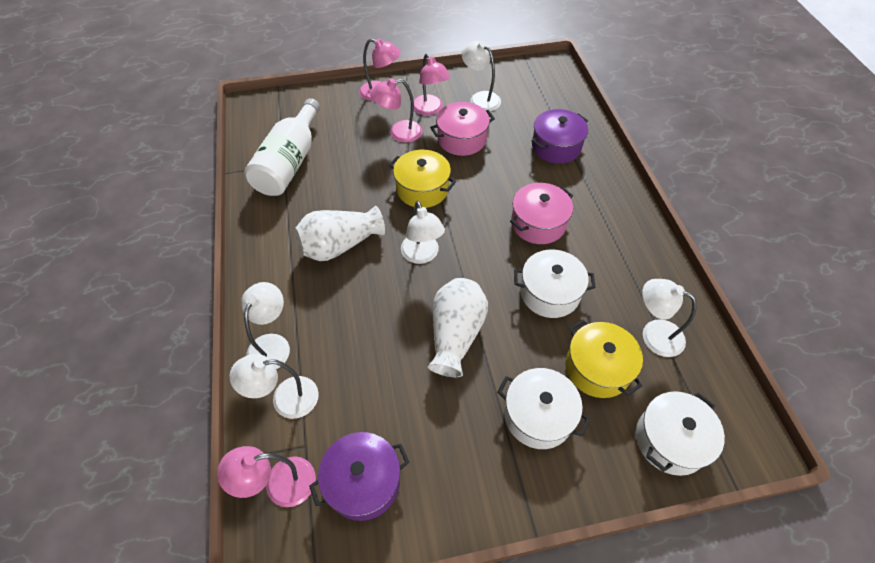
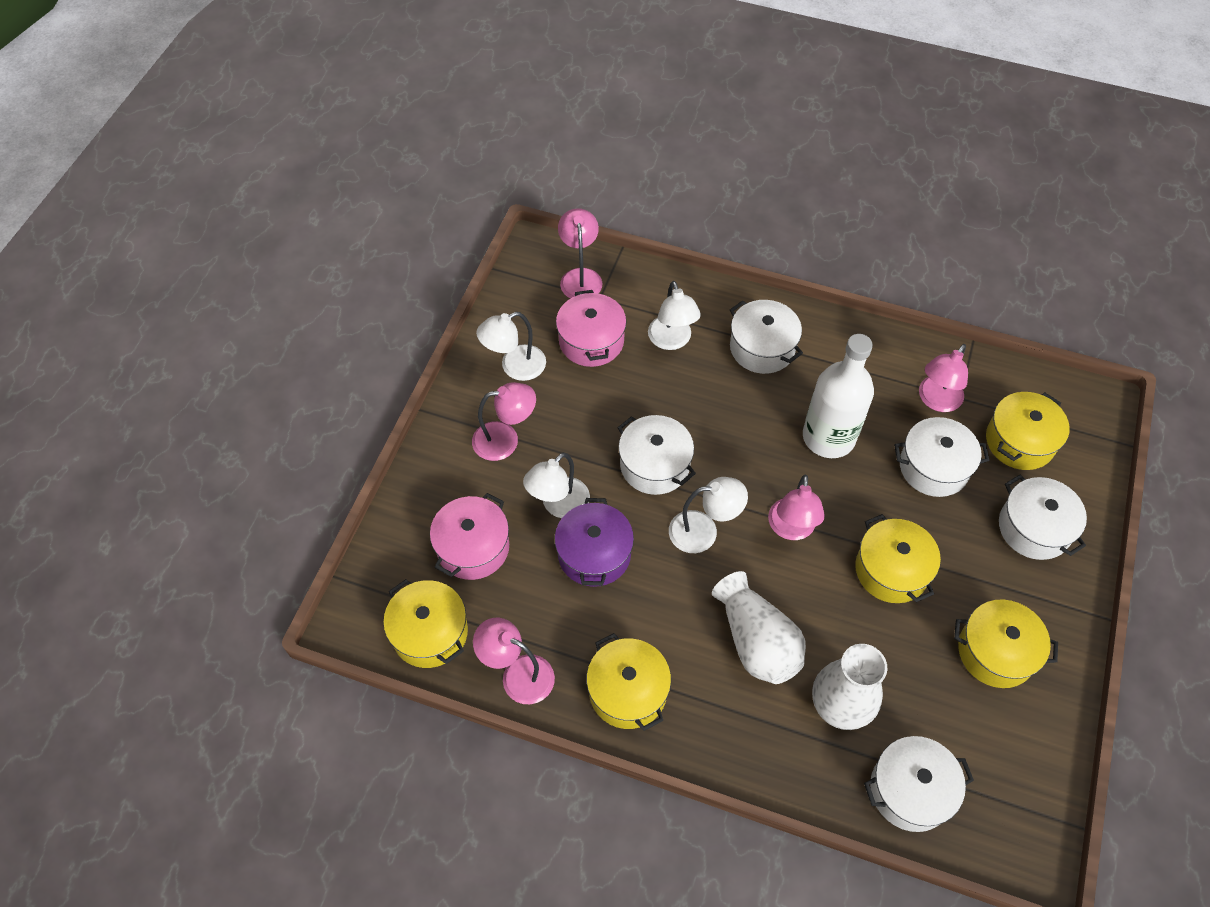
pink lamp: 4 -> 5
purple pot: 2 -> 1
white lamp: 5 -> 4
white pot: 3 -> 5
yellow pot: 2 -> 5

